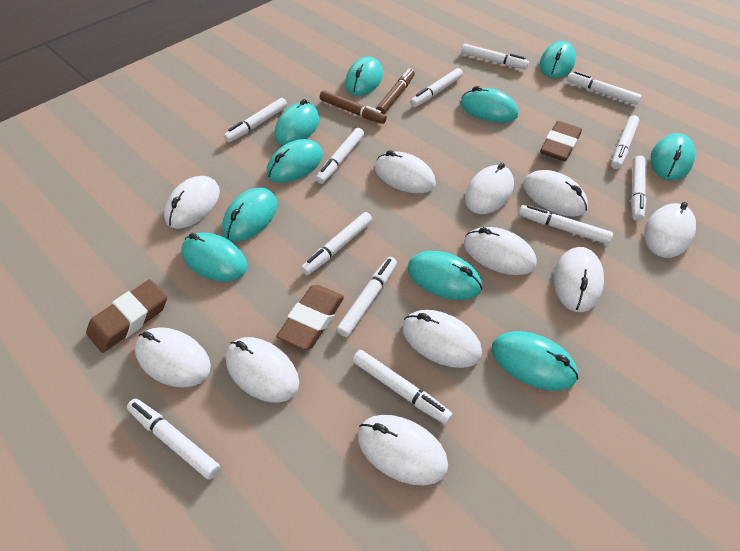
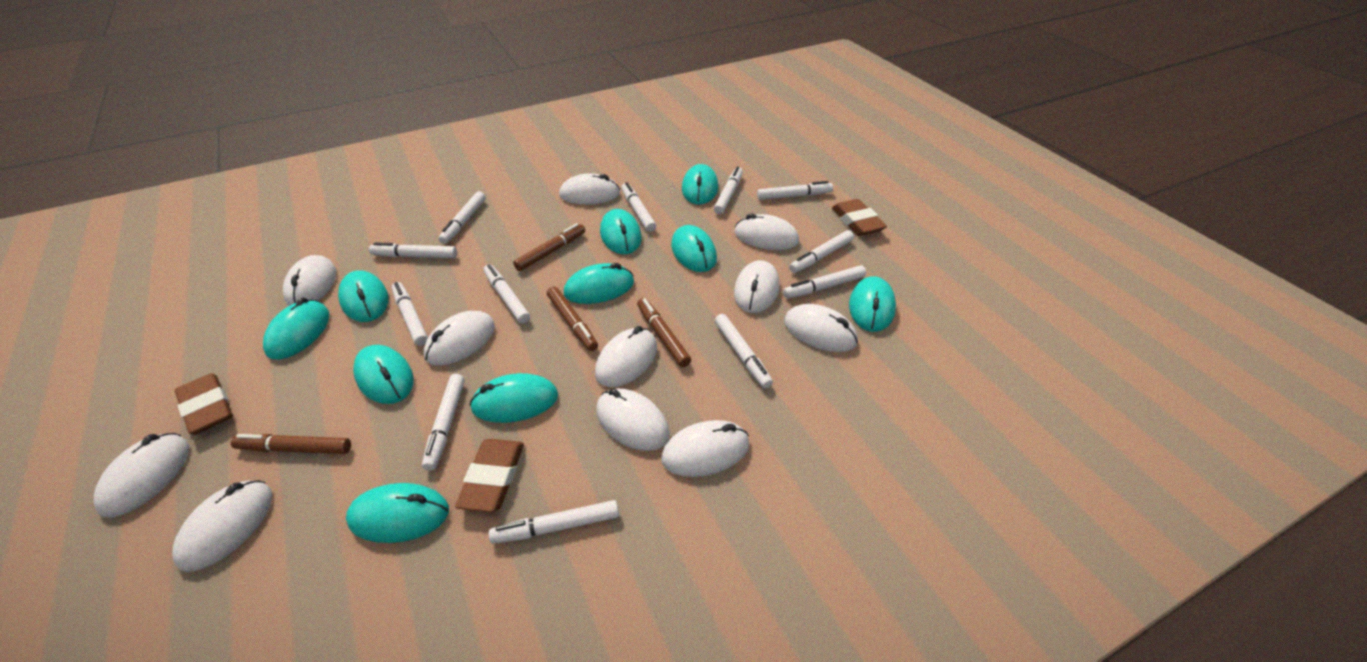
brown marker: 2 -> 4

